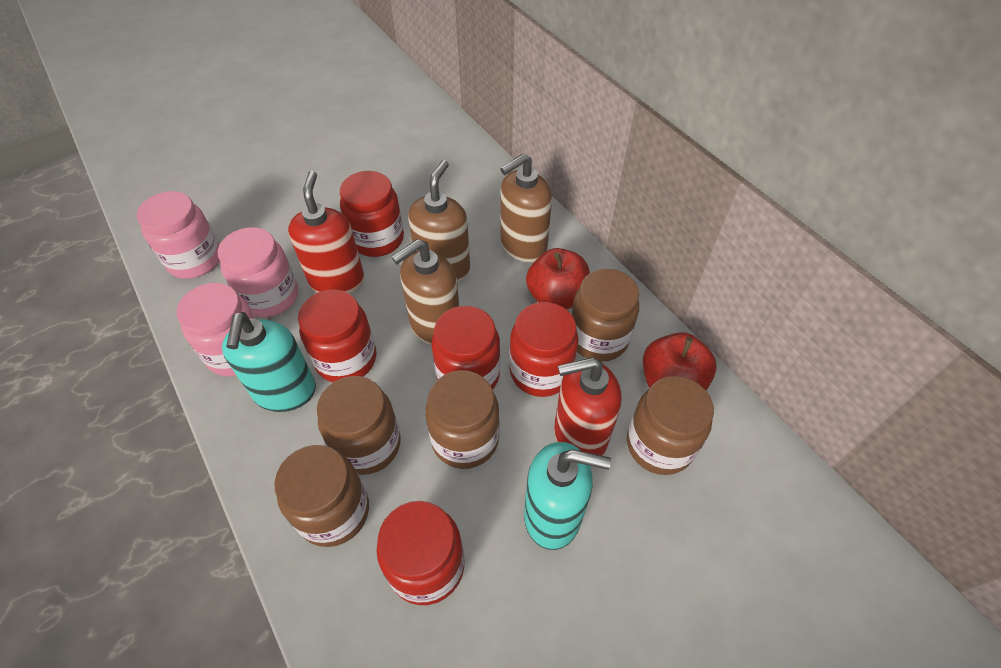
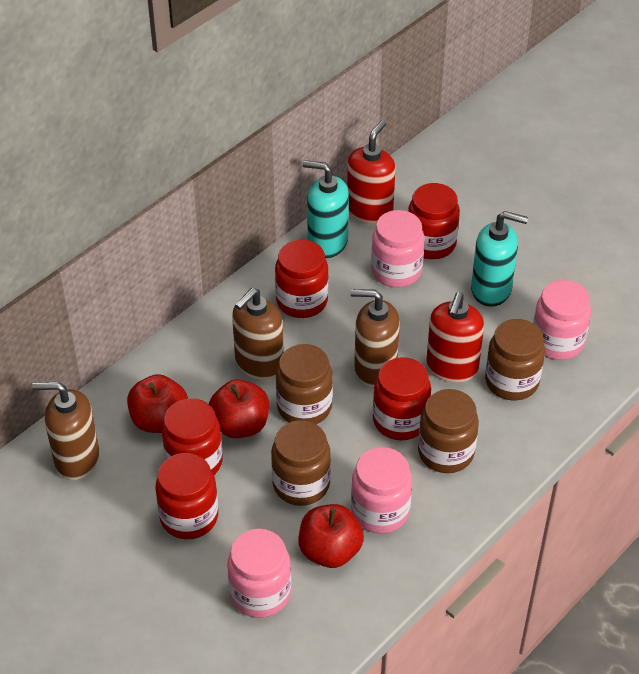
brown jar: 5 -> 4
pink jar: 3 -> 4
red apple: 2 -> 3

